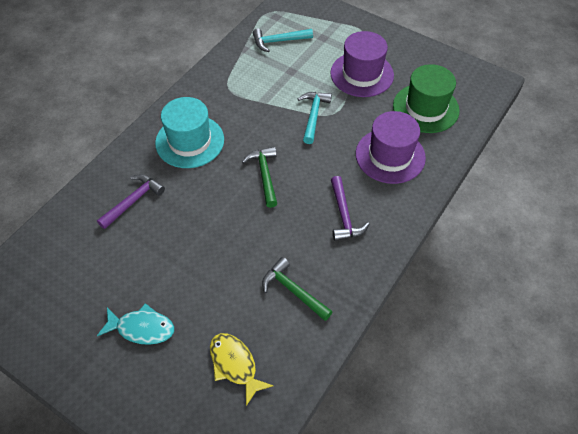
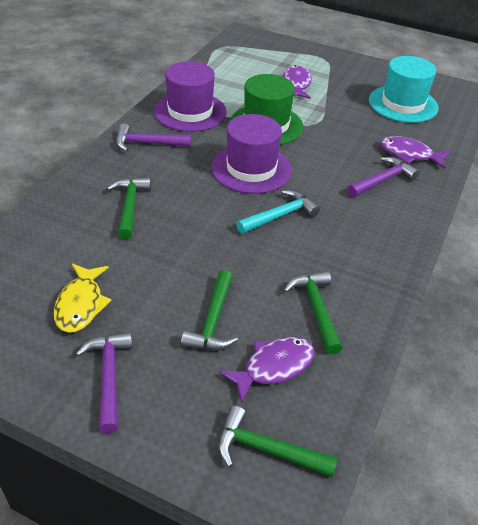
green hammer: 2 -> 4
purple fish: 0 -> 3
purple hammer: 2 -> 3
turquoise fish: 1 -> 0
turquoise hammer: 2 -> 1

